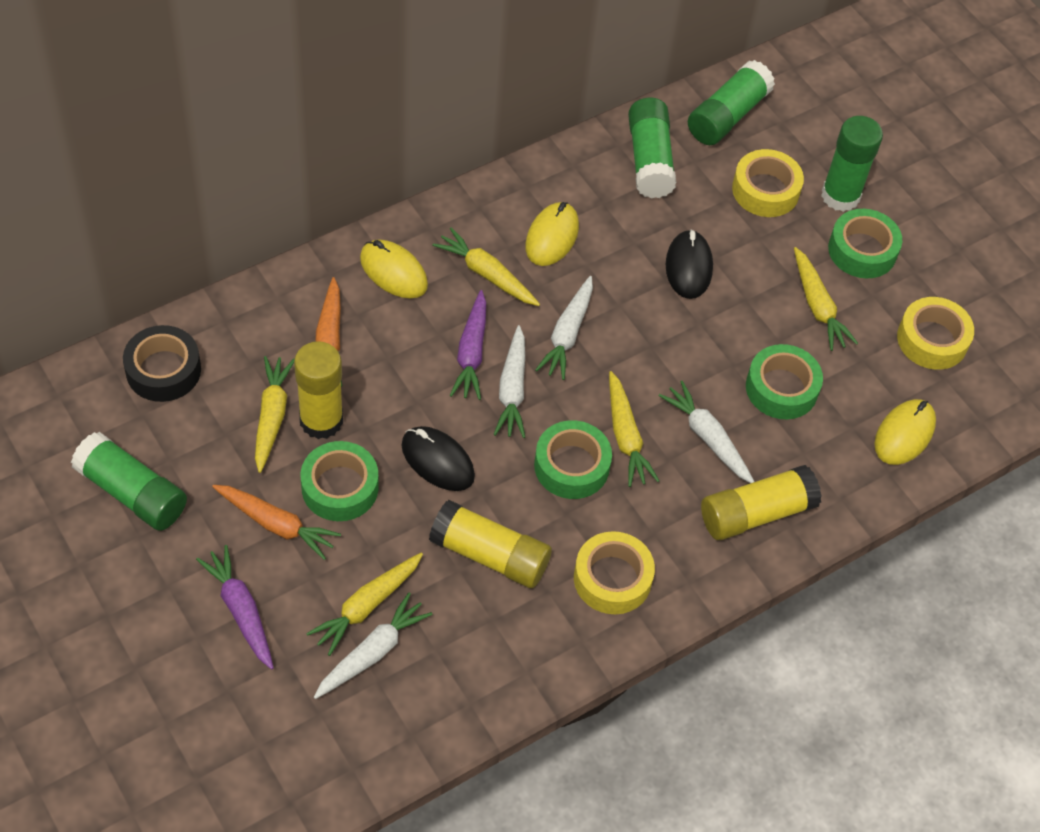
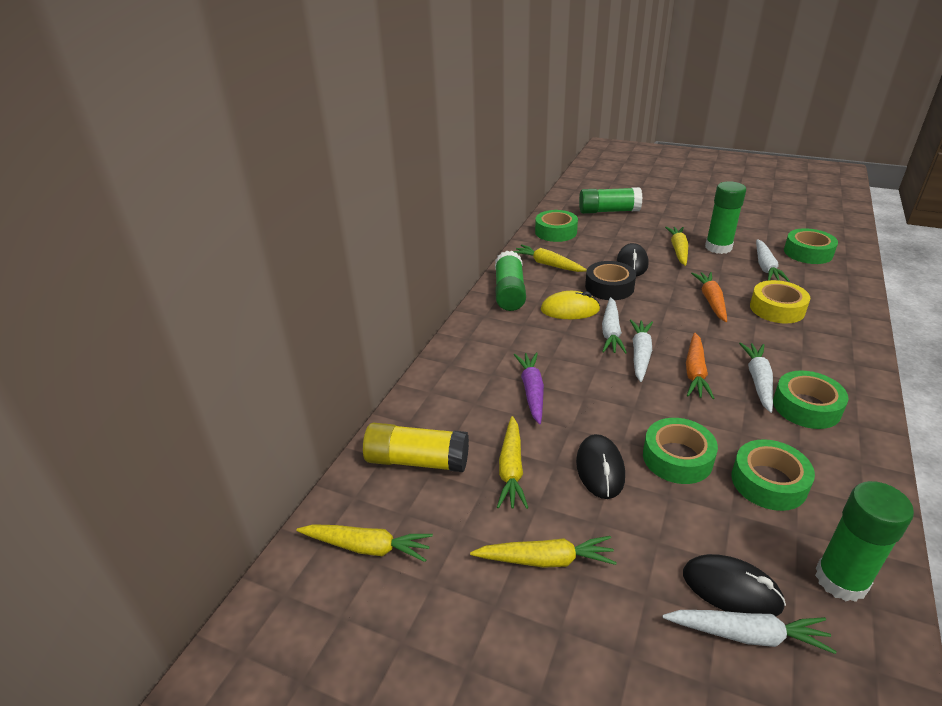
black mouse: 2 -> 3
green tape: 4 -> 5
purple carrot: 2 -> 1
white carrot: 4 -> 5
yellow glue stick: 3 -> 1
yellow mouse: 3 -> 1
yellow tape: 3 -> 1

